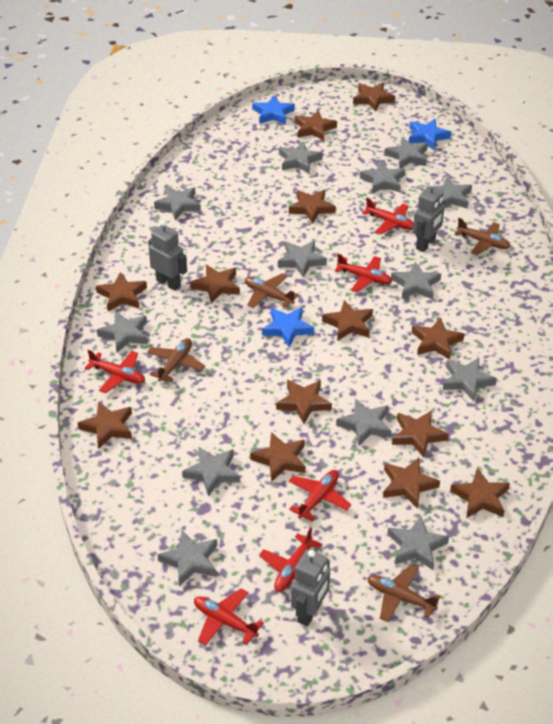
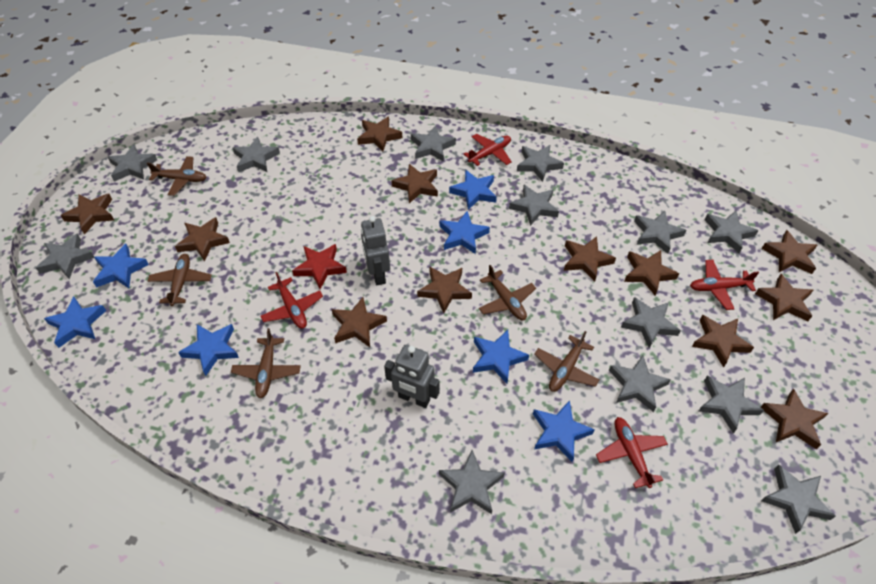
blue star: 3 -> 7
brown plane: 4 -> 5
brown star: 13 -> 12
grey robot: 3 -> 2
red plane: 6 -> 4
red star: 0 -> 1

